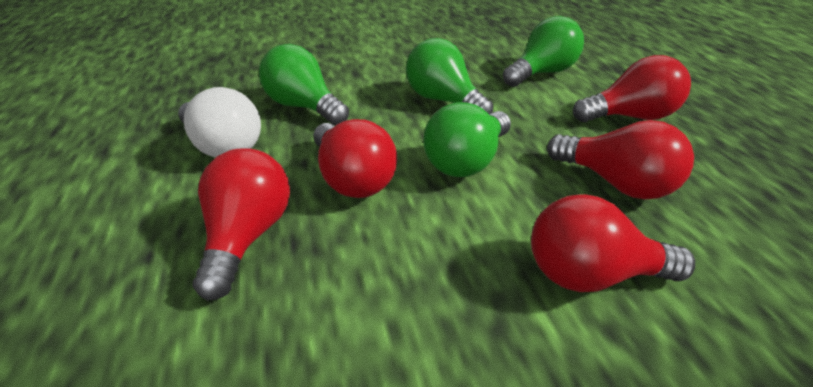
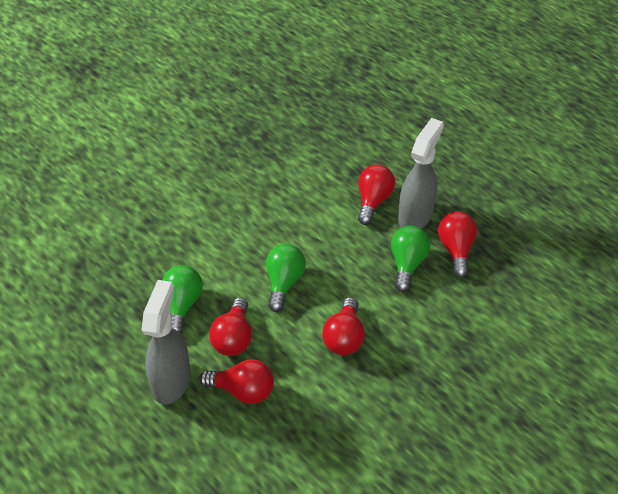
green light bulb: 4 -> 3
grey spray bottle: 0 -> 2
white light bulb: 1 -> 0

